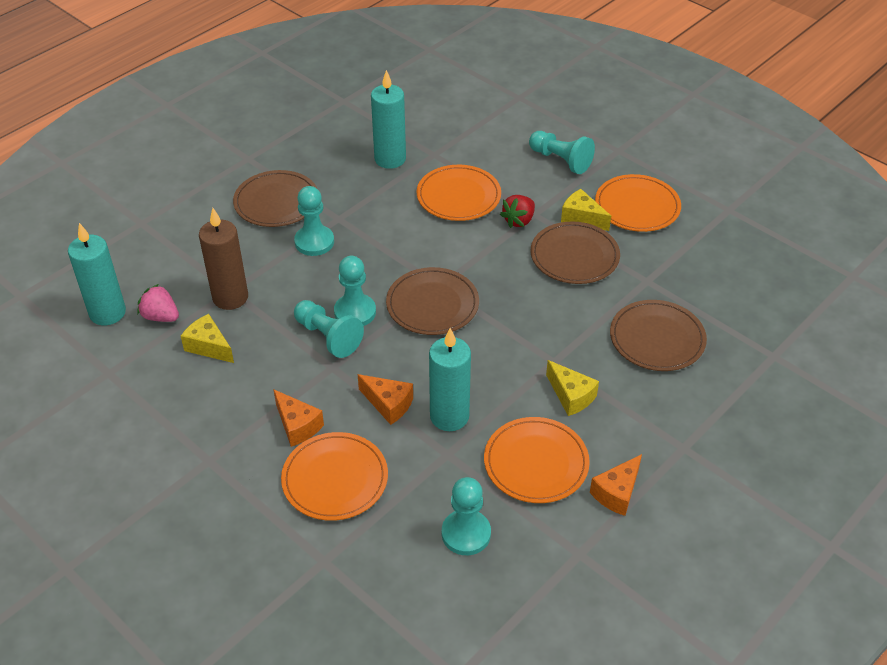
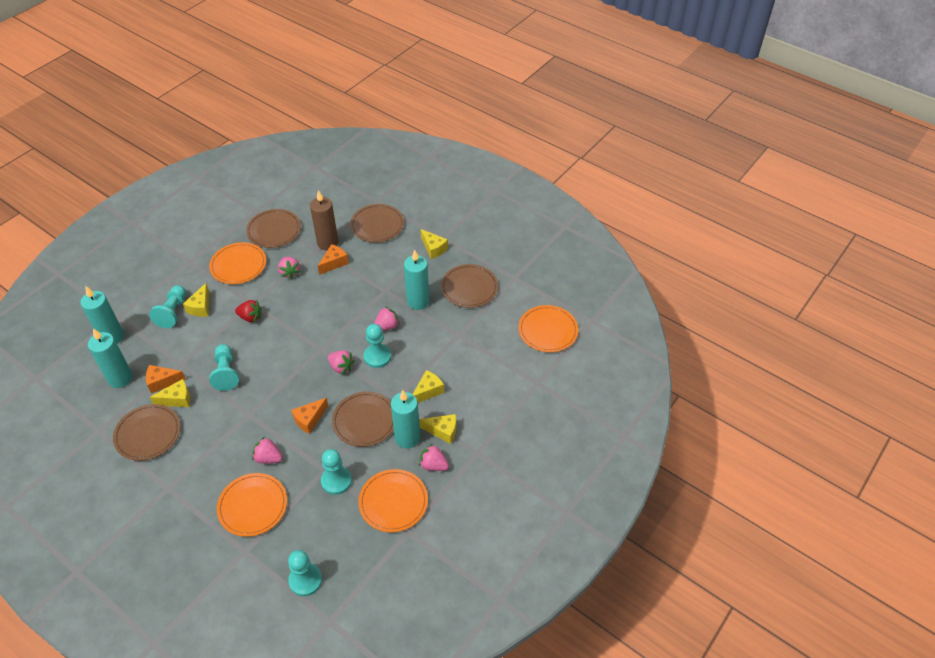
brown plate: 4 -> 5
pink strawberry: 1 -> 5
turquoise candle: 3 -> 4
yellow cheese: 3 -> 5

